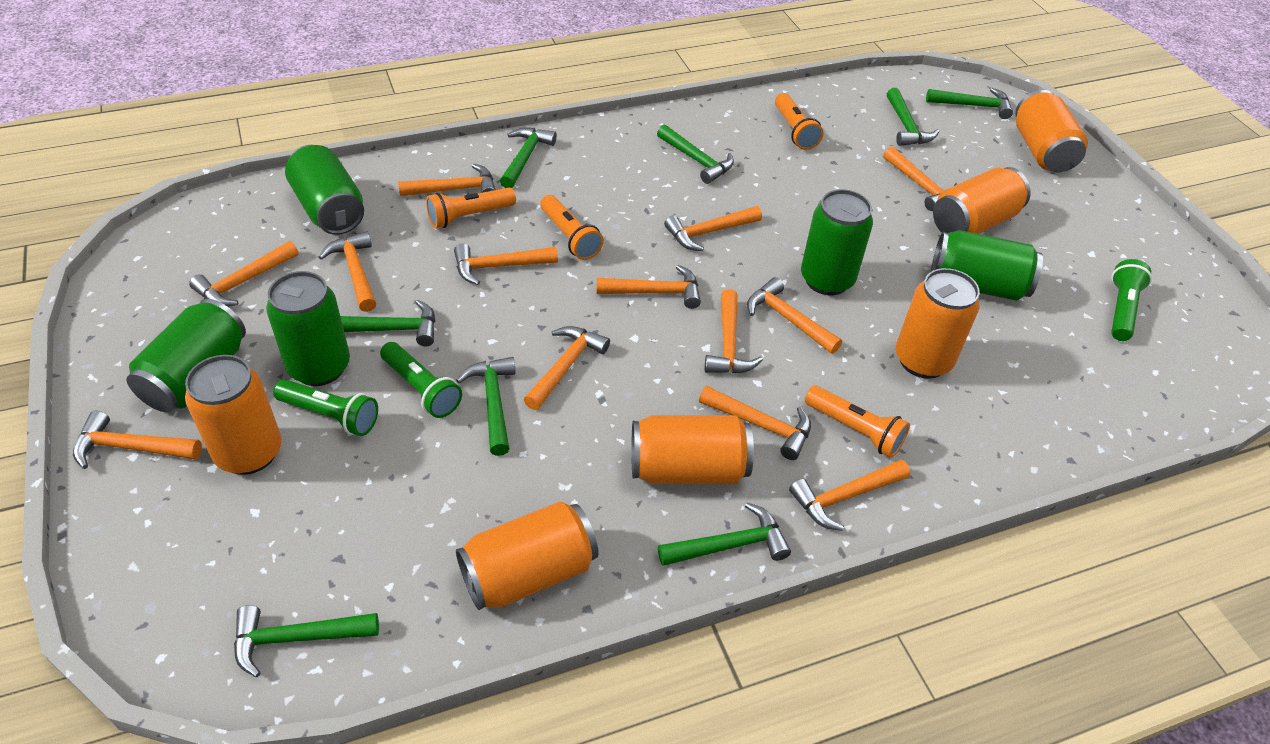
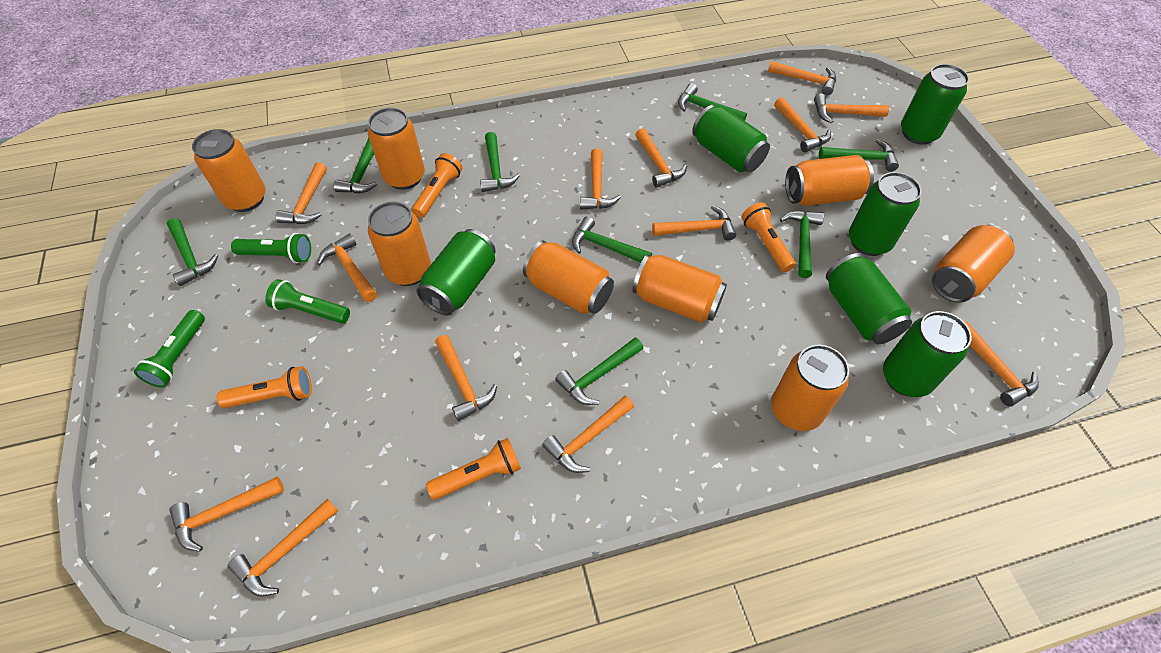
green can: 5 -> 6
orange can: 6 -> 8

